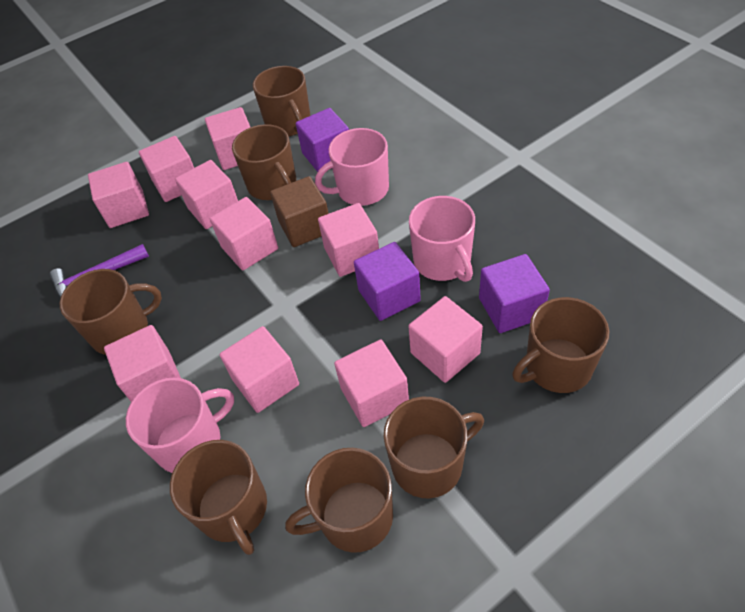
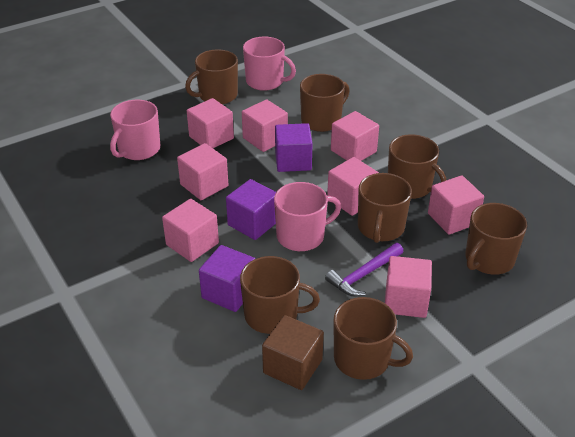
pink cube: 10 -> 8

